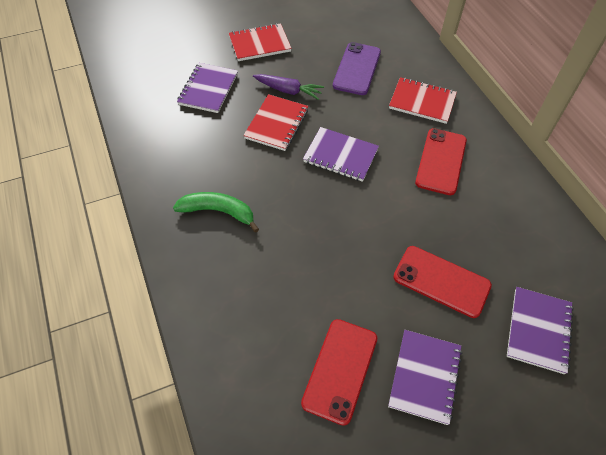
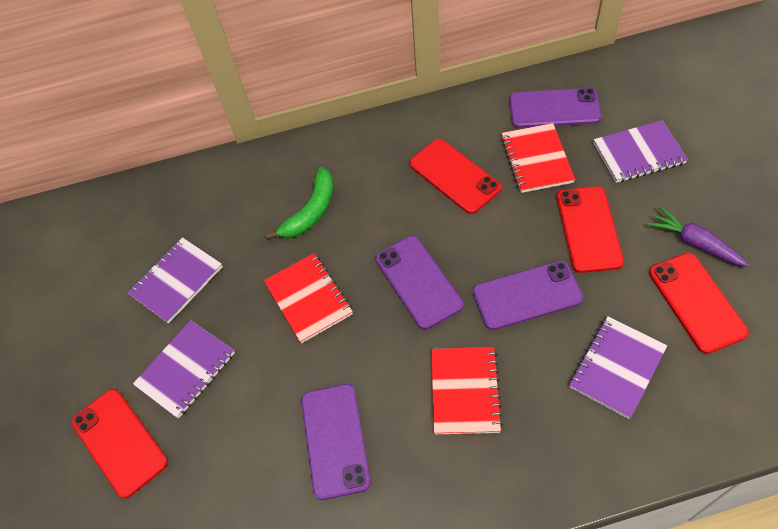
purple phone: 1 -> 4
red phone: 3 -> 4

